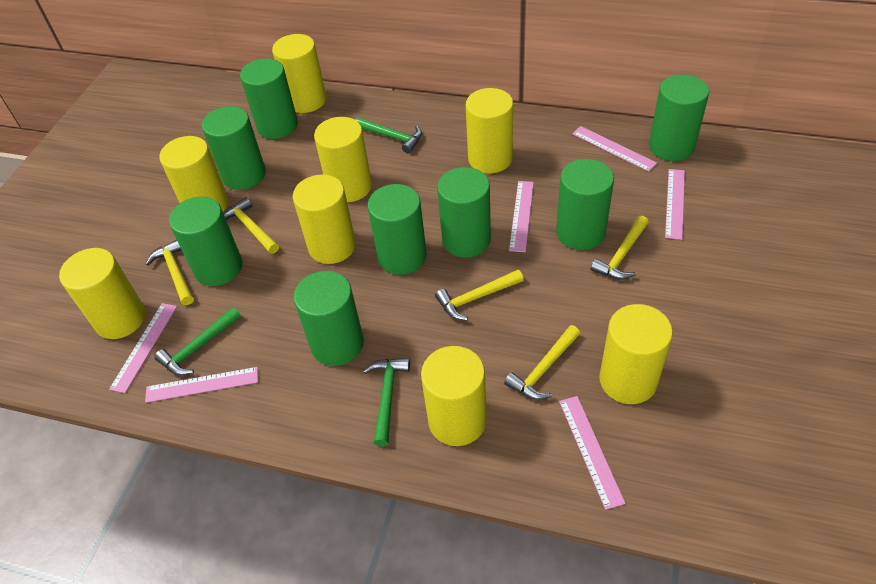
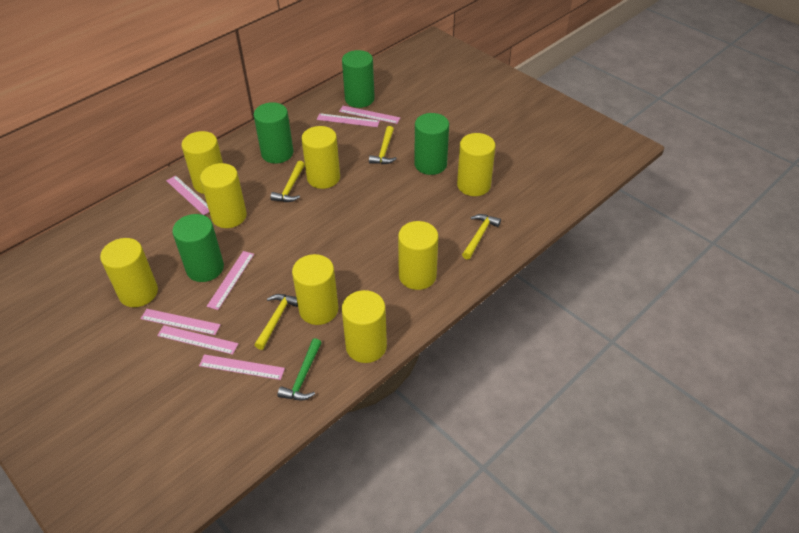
green cylinder: 8 -> 4
green hammer: 3 -> 1
pink ruler: 6 -> 7
yellow hammer: 5 -> 4

